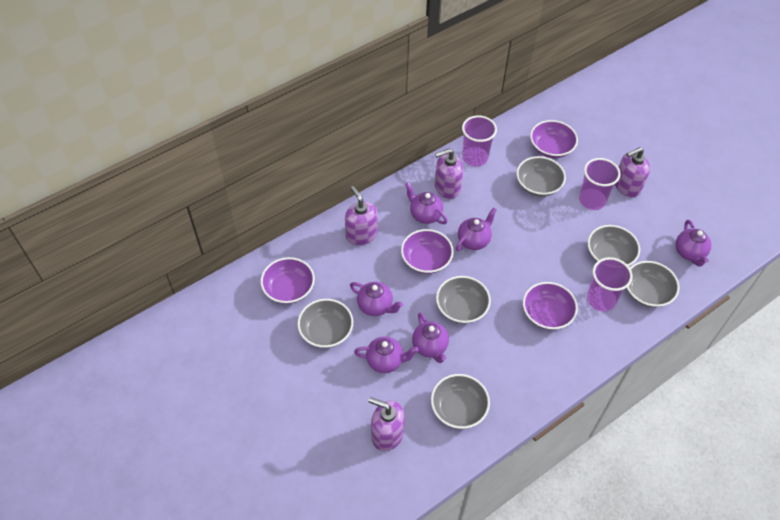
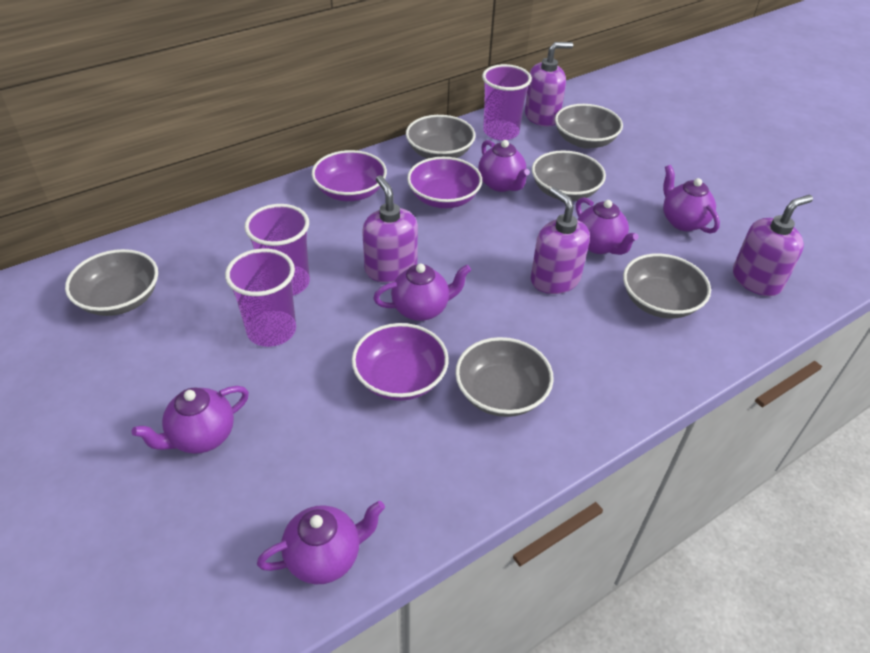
purple bowl: 4 -> 3

